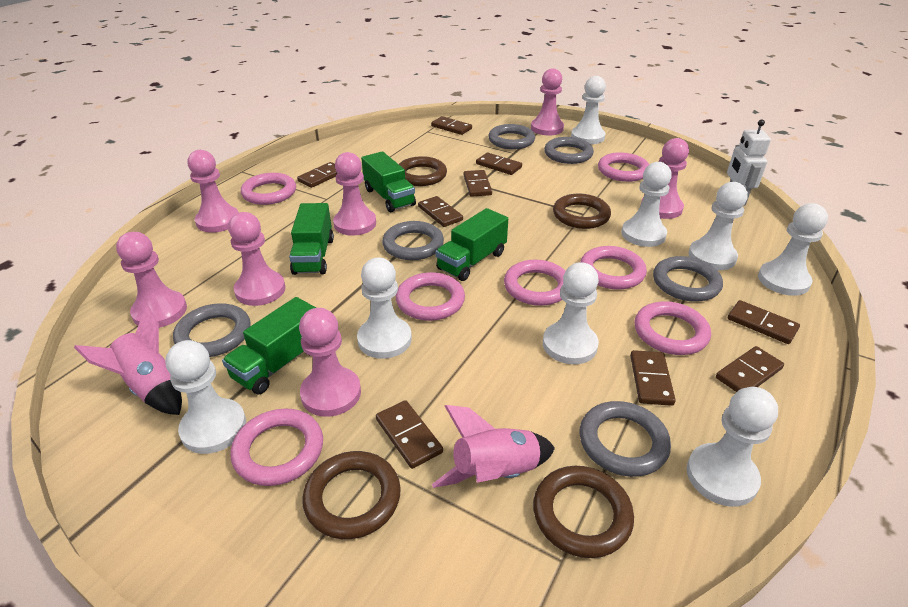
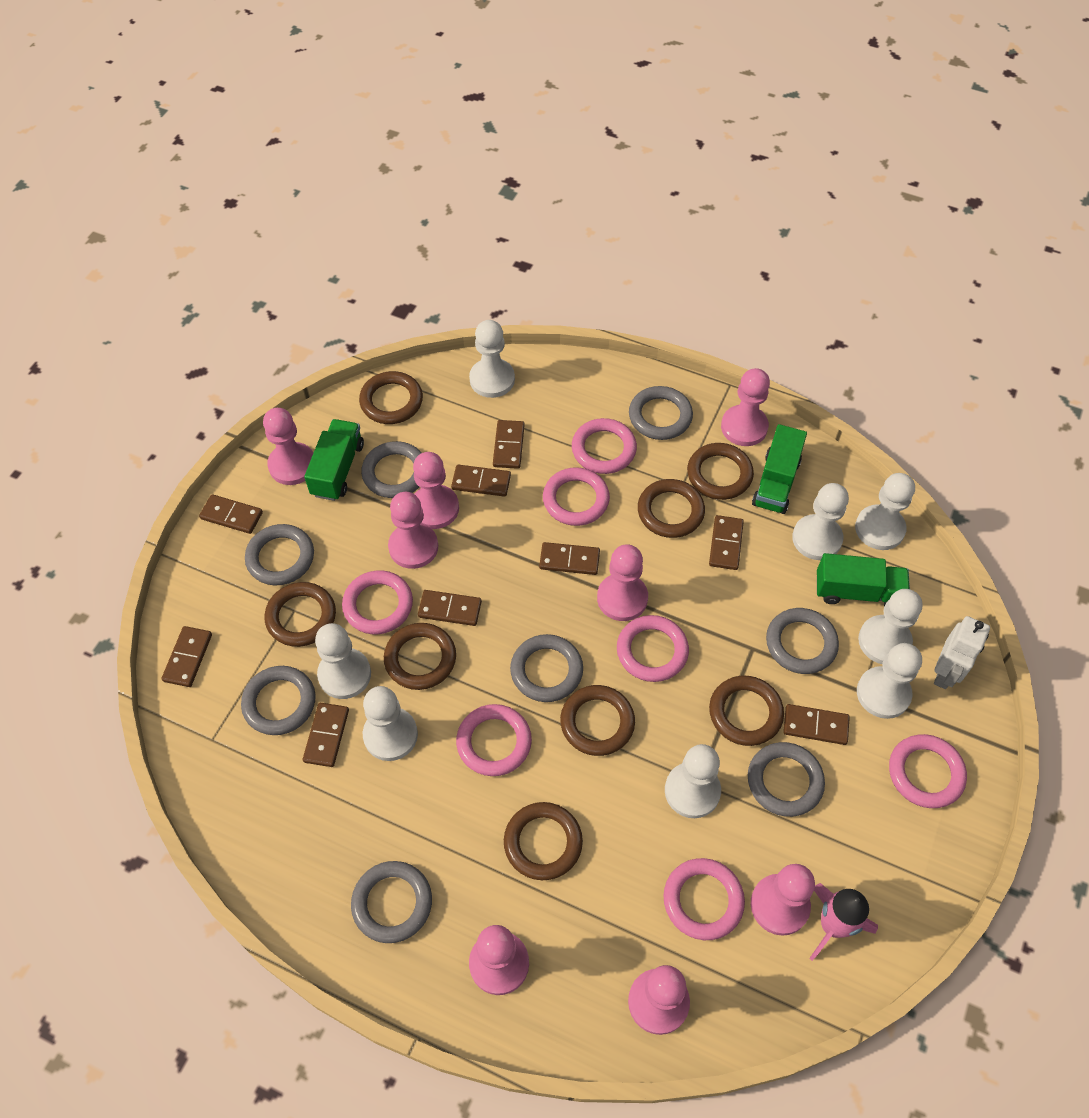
brown ring: 4 -> 8
green truck: 4 -> 3
grey ring: 6 -> 8
pink pawn: 7 -> 8
pink rocket: 2 -> 1

